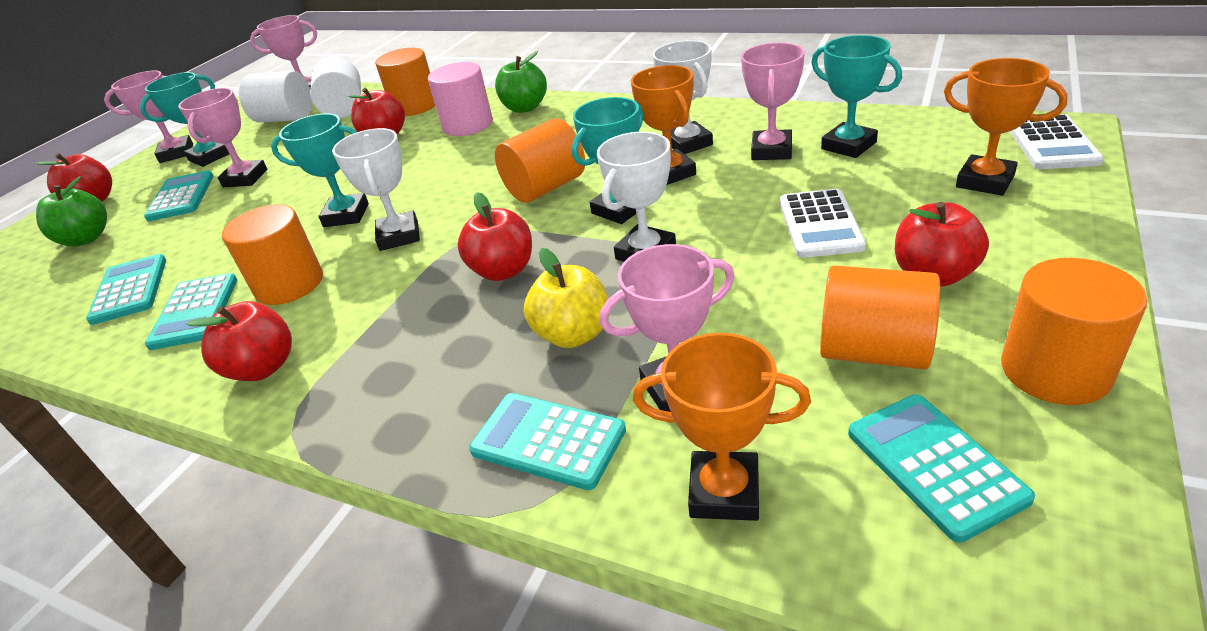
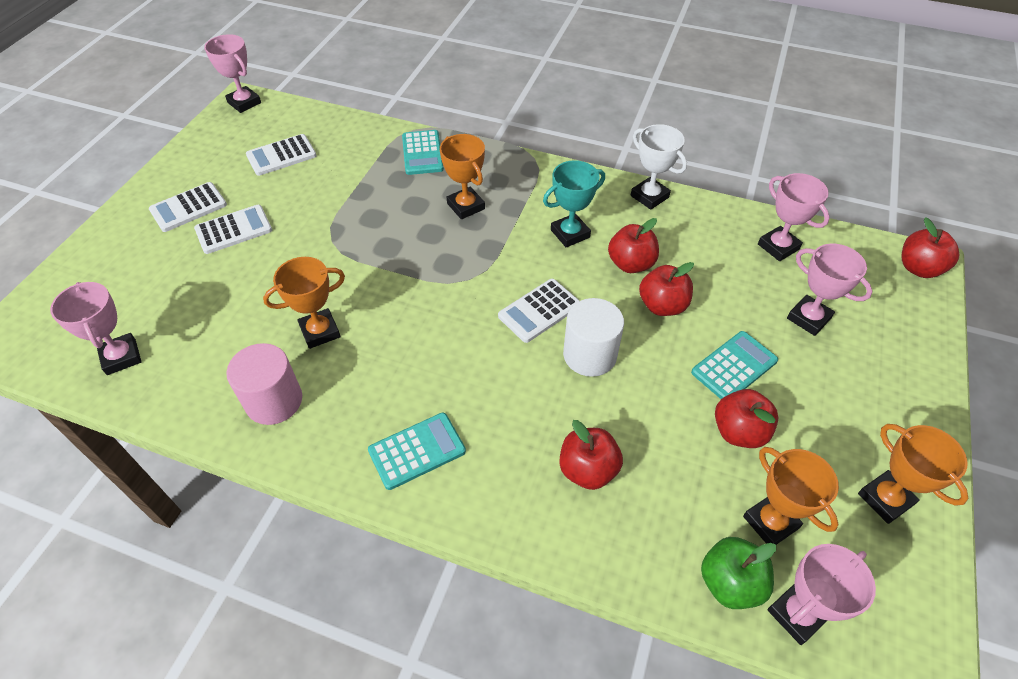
green apple: 2 -> 1
orange cylinder: 5 -> 0
orange trophy: 3 -> 4
turquoise calculator: 5 -> 3
turquoise trophy: 4 -> 1
white calculator: 2 -> 4
white cylinder: 2 -> 1
white trophy: 3 -> 1
yellow apple: 1 -> 0

